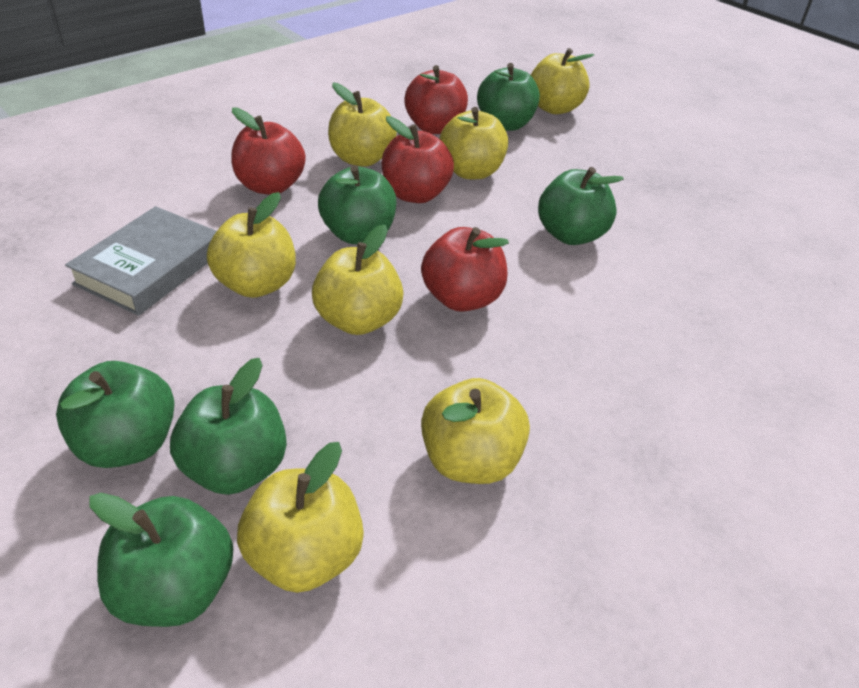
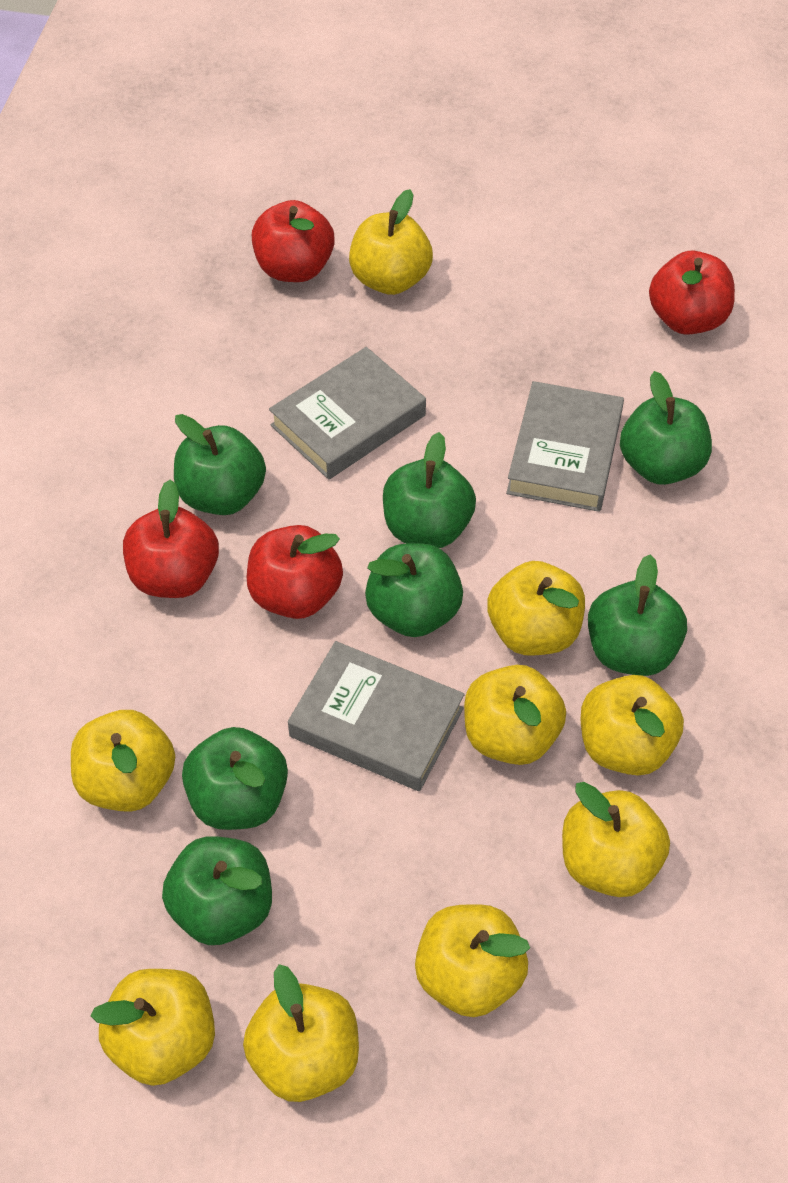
green apple: 6 -> 7
grey book: 1 -> 3
yellow apple: 7 -> 9

